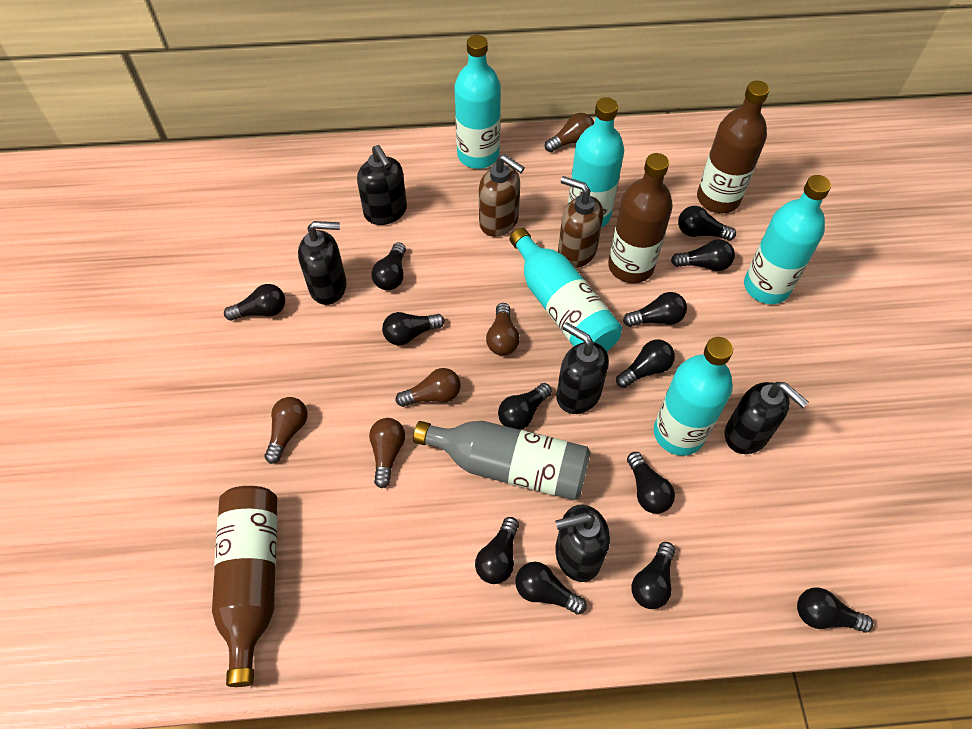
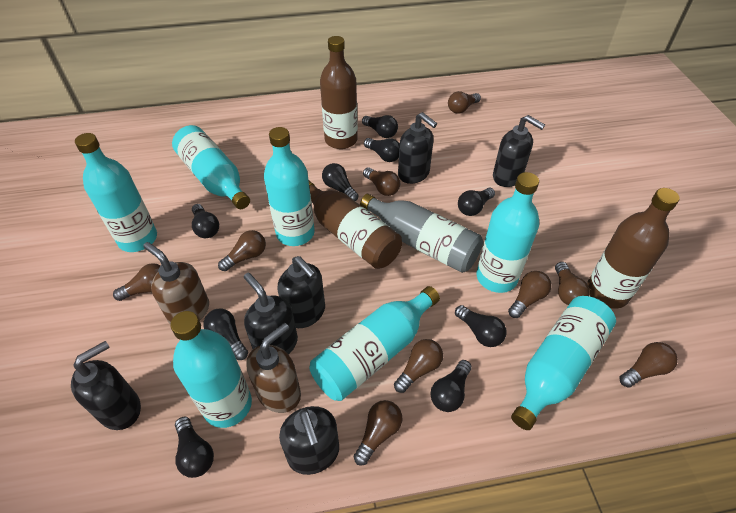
black light bulb: 13 -> 9
black soap dispenser: 5 -> 6
brown light bulb: 5 -> 9
turquoise bottle: 5 -> 7

